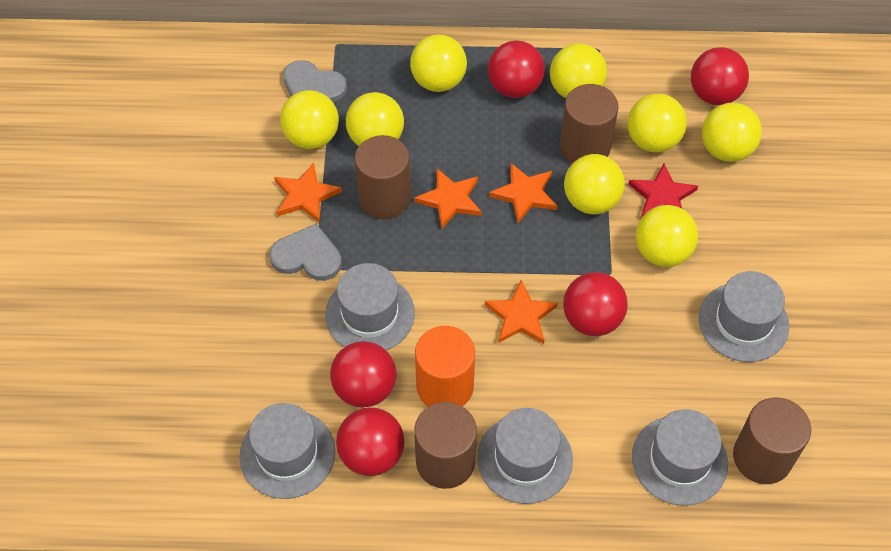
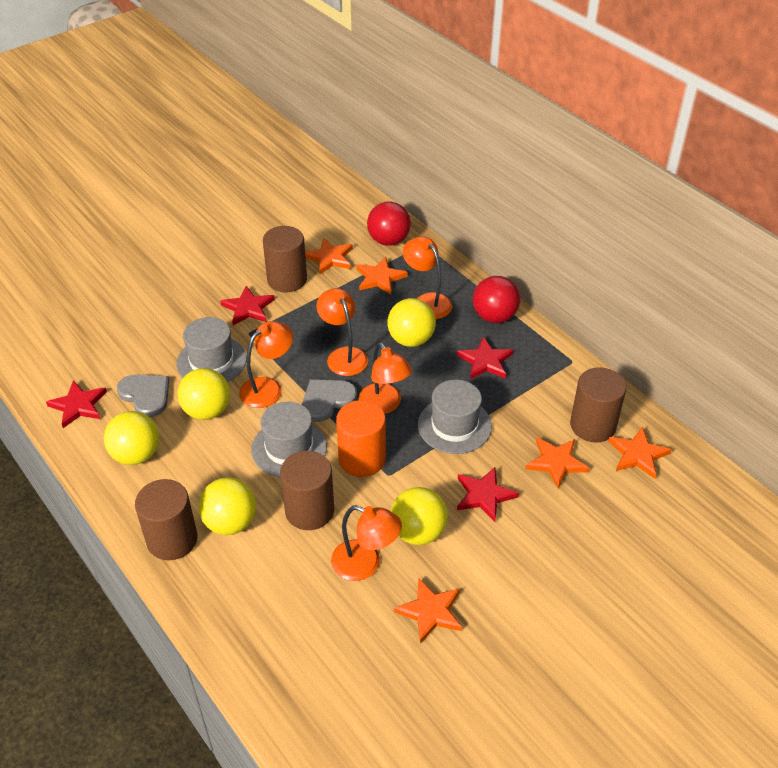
grey hat: 5 -> 3
orange lamp: 0 -> 5
orange star: 4 -> 5
red ball: 5 -> 2
red star: 1 -> 4
yellow ball: 8 -> 5

